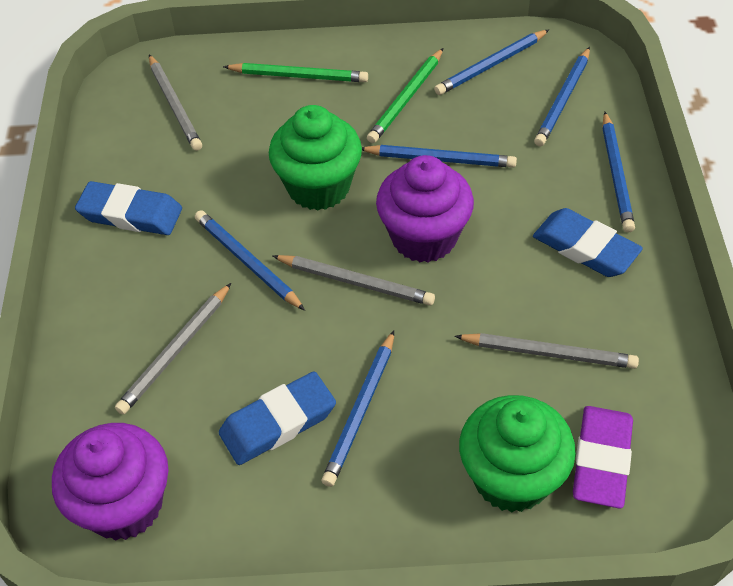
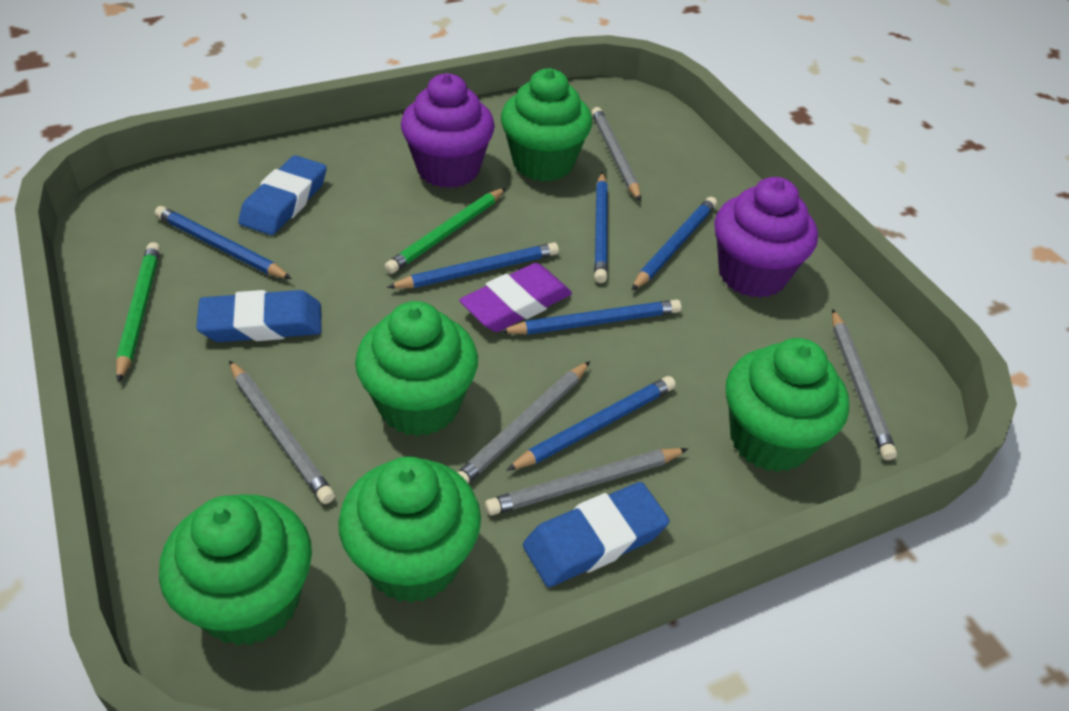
green cupcake: 2 -> 5
grey pencil: 4 -> 5

